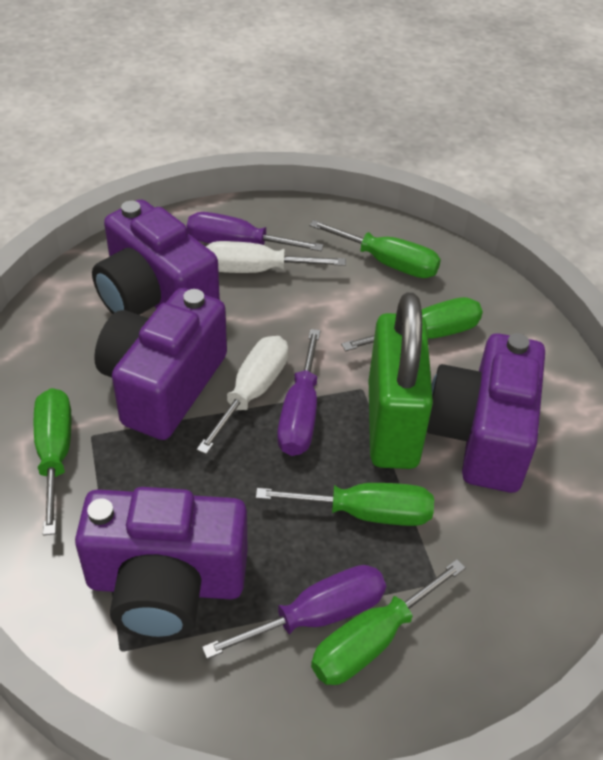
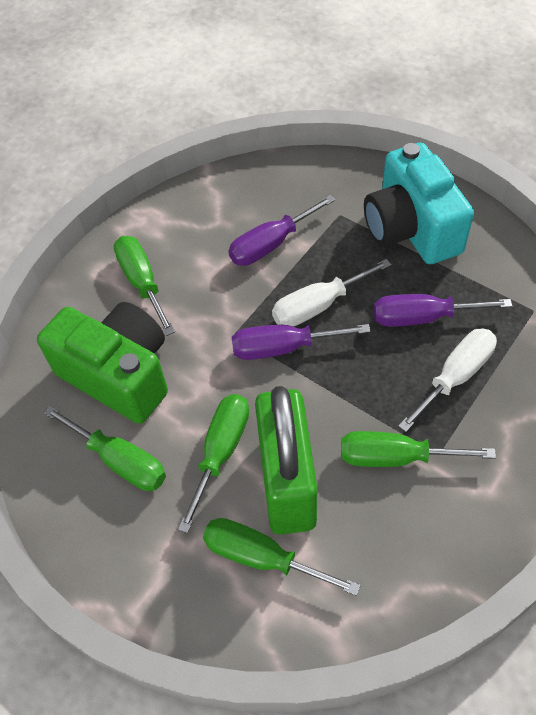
green camera: 0 -> 1
purple camera: 4 -> 0
turquoise camera: 0 -> 1

